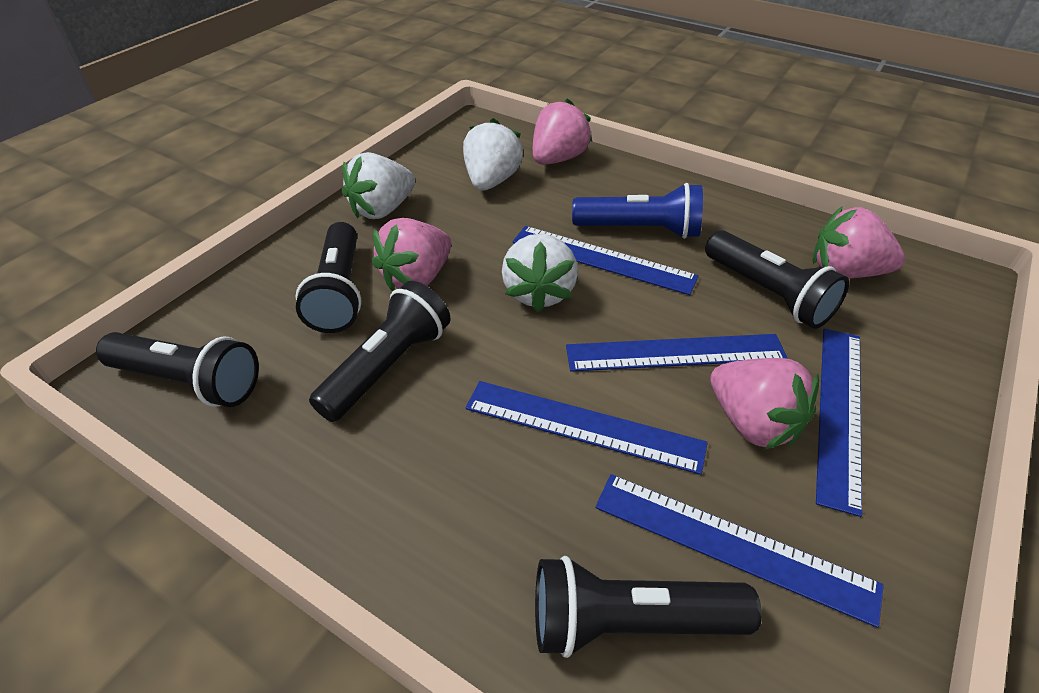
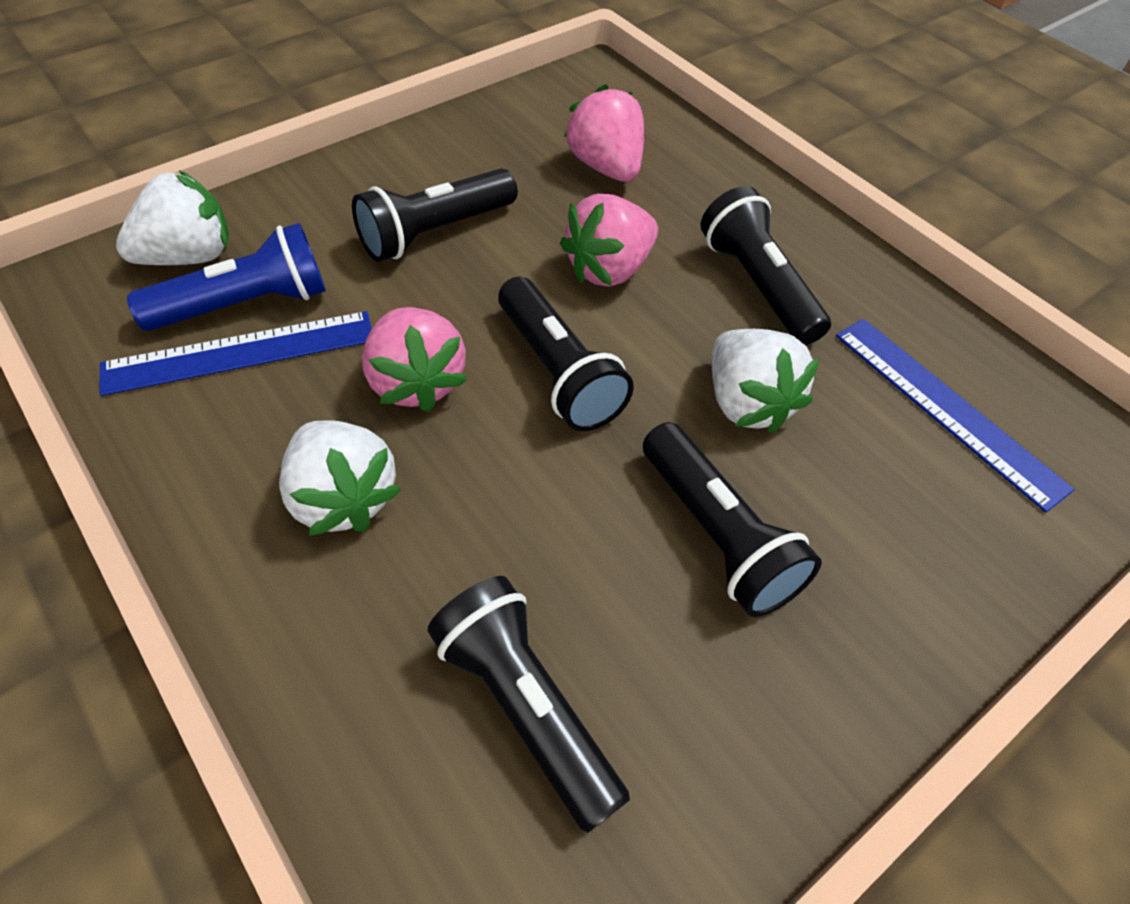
blue ruler: 5 -> 2
pink strawberry: 4 -> 3

